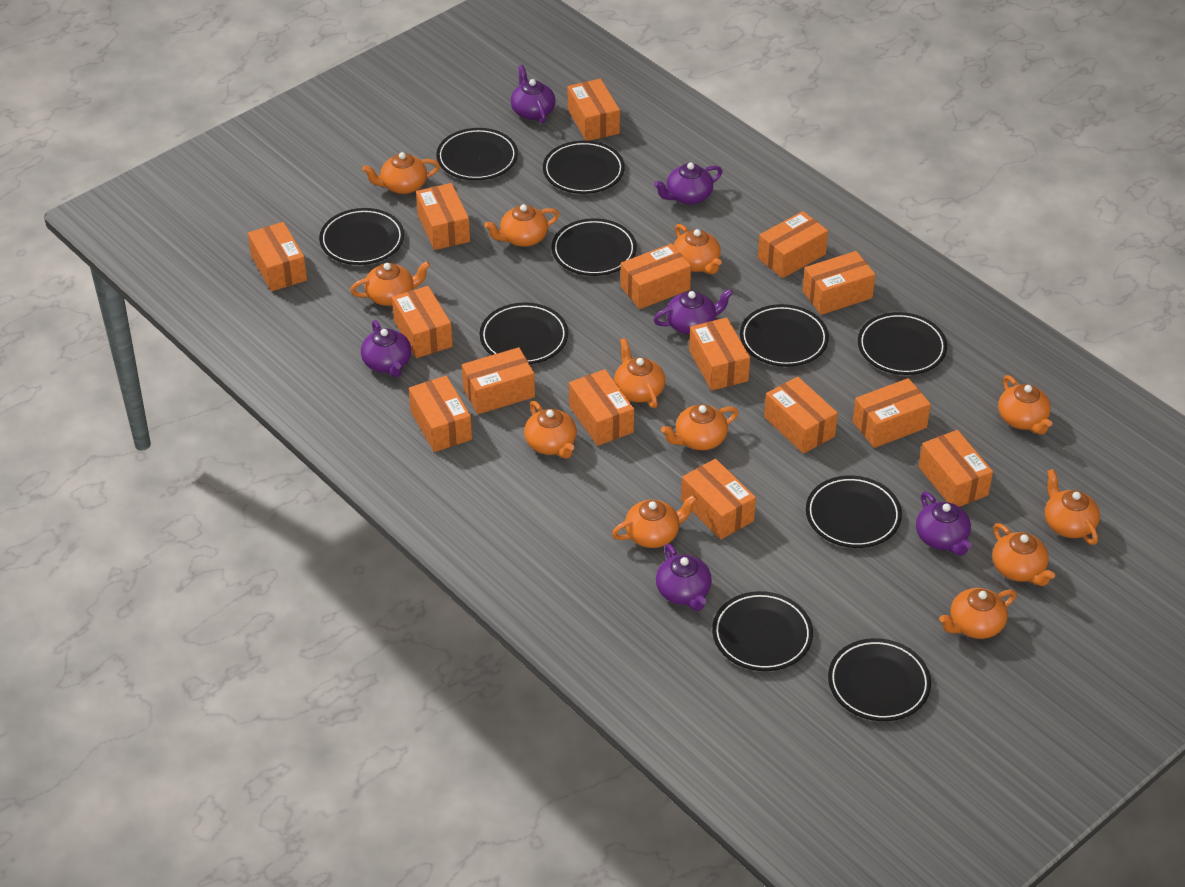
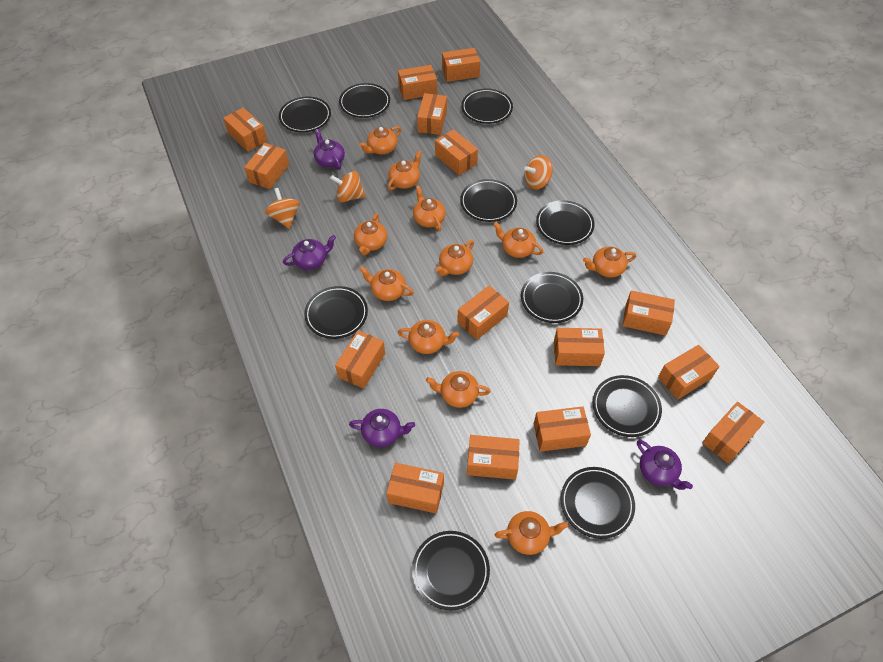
orange spinning top: 0 -> 3
orange teapot: 12 -> 11
purple teapot: 6 -> 4

